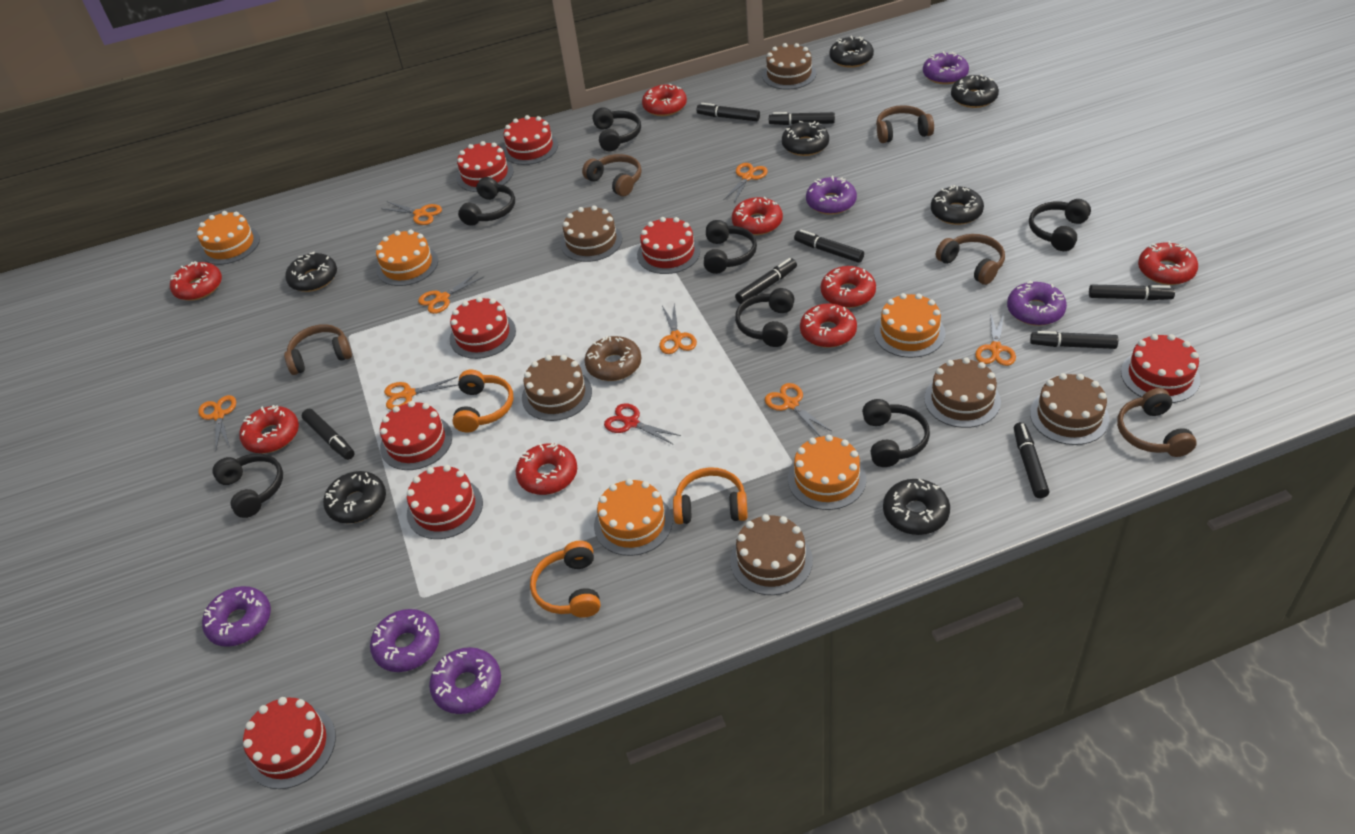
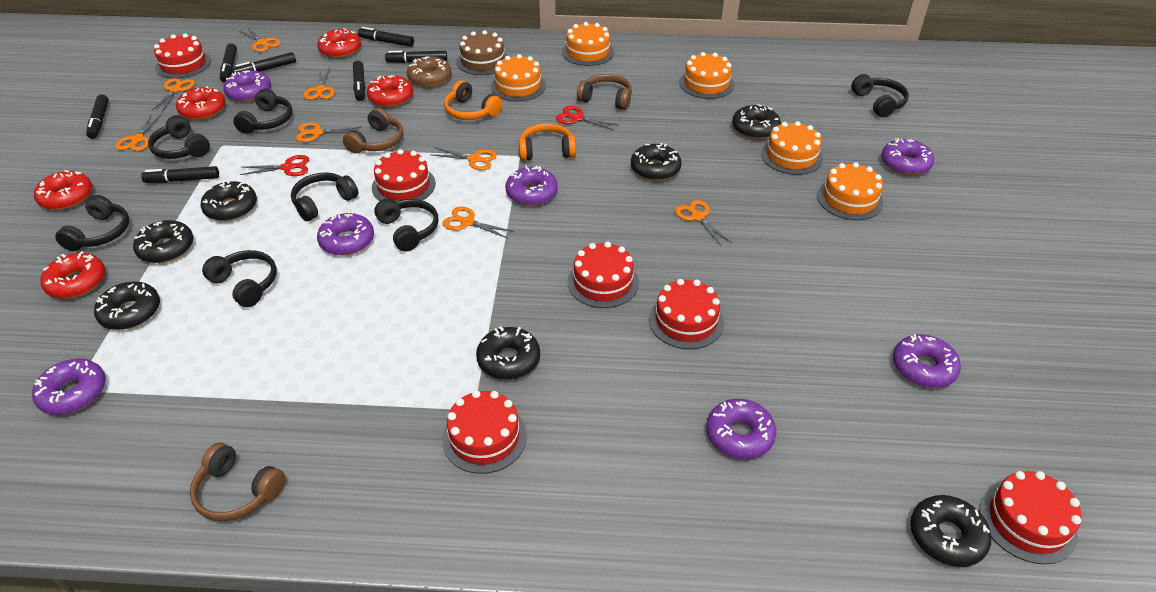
black marker: 8 -> 7
brown cake: 6 -> 1
brown headphones: 5 -> 3
orange headphones: 3 -> 2
purple donut: 6 -> 7
red cake: 8 -> 6
red donut: 8 -> 5
red scissors: 1 -> 2

